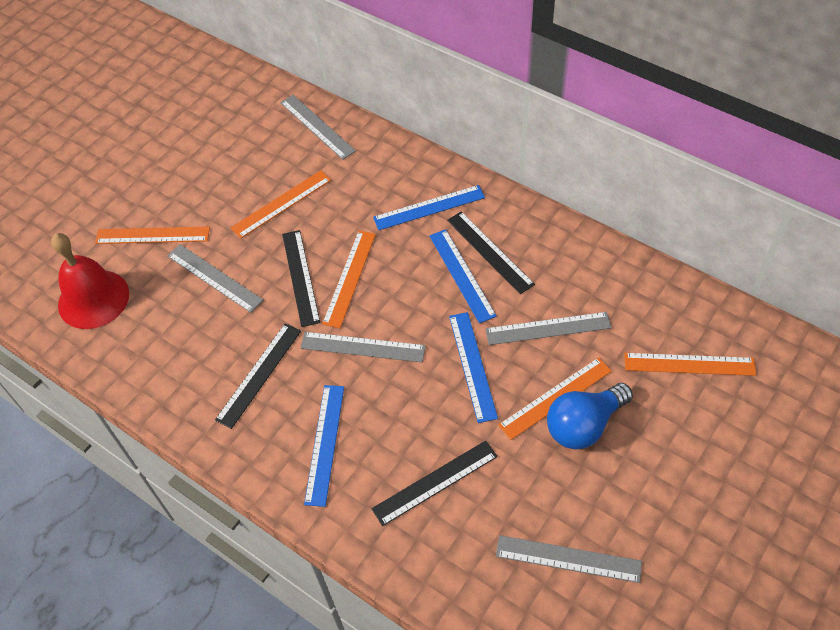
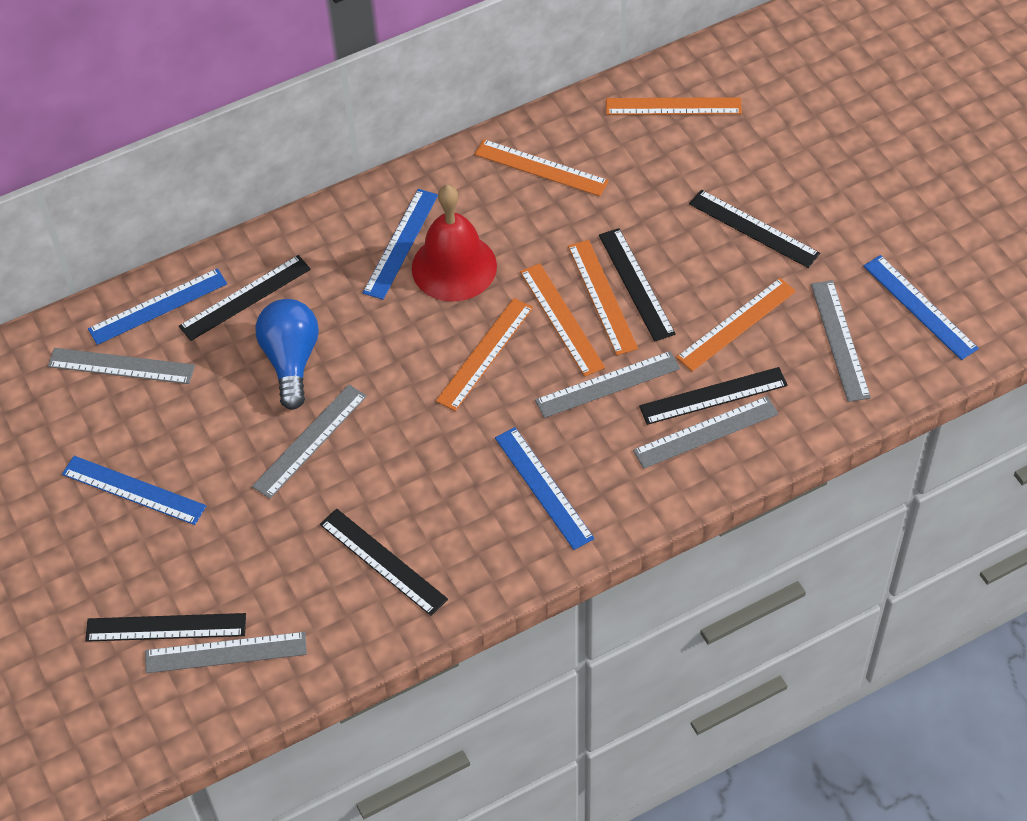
black ruler: 4 -> 6
blue ruler: 4 -> 5
grey ruler: 5 -> 6
orange ruler: 5 -> 6

